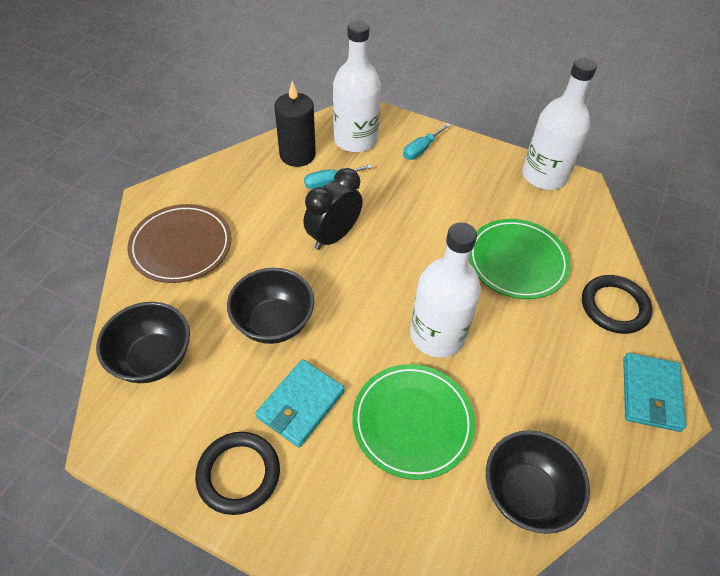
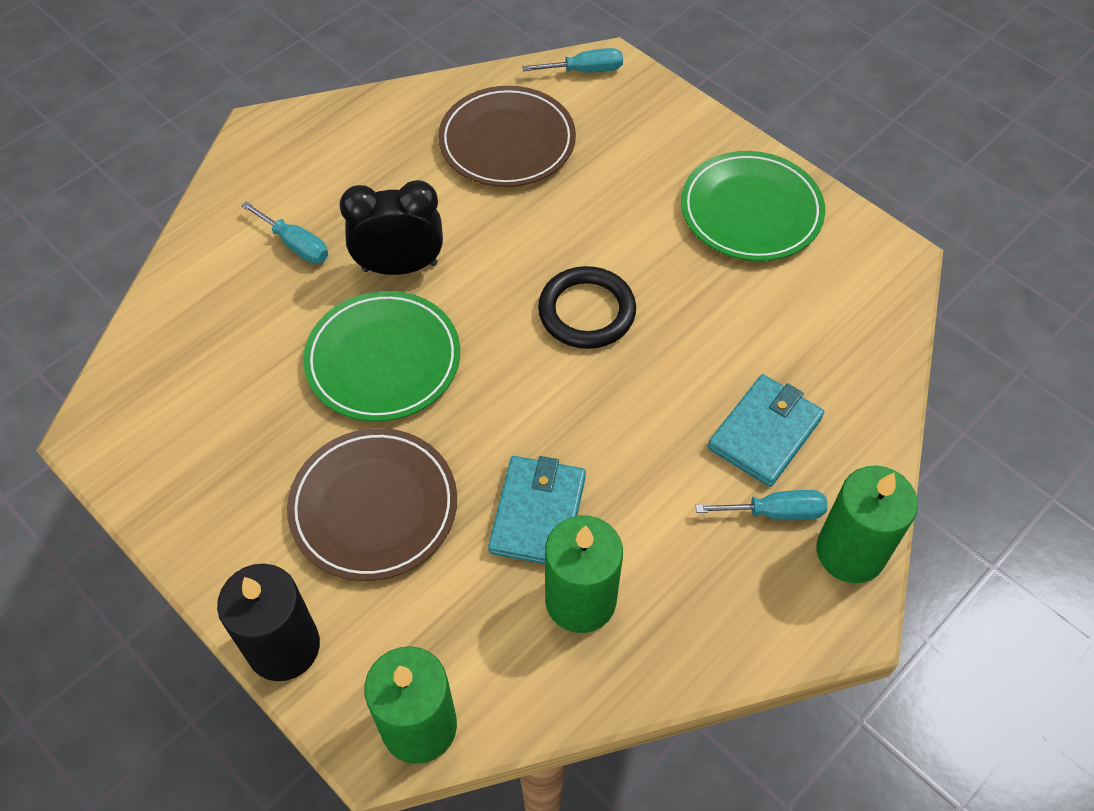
black bowl: 3 -> 0
black ring: 2 -> 1
brown plate: 1 -> 2
green candle: 0 -> 3
turquoise screwdriver: 2 -> 3
white bottle: 3 -> 0

